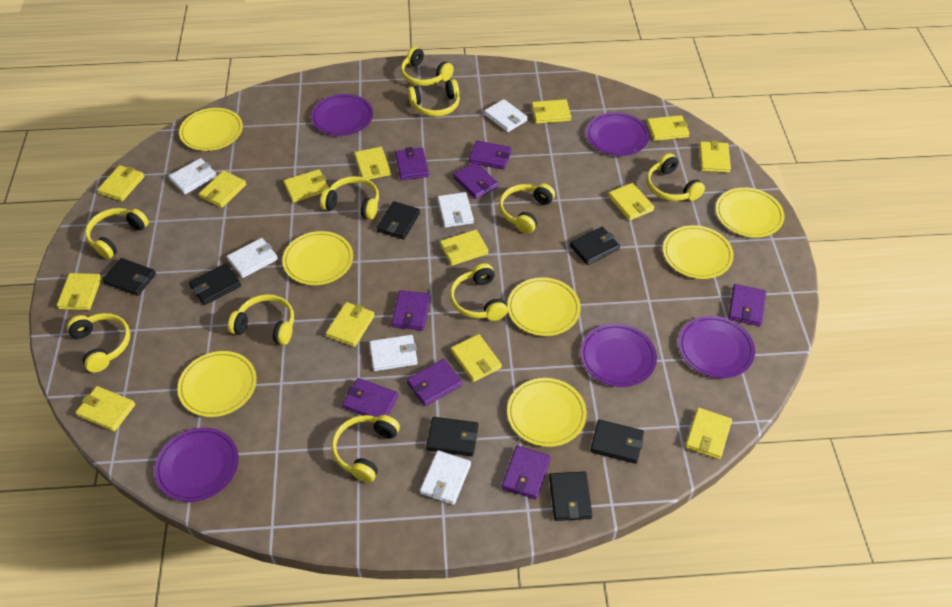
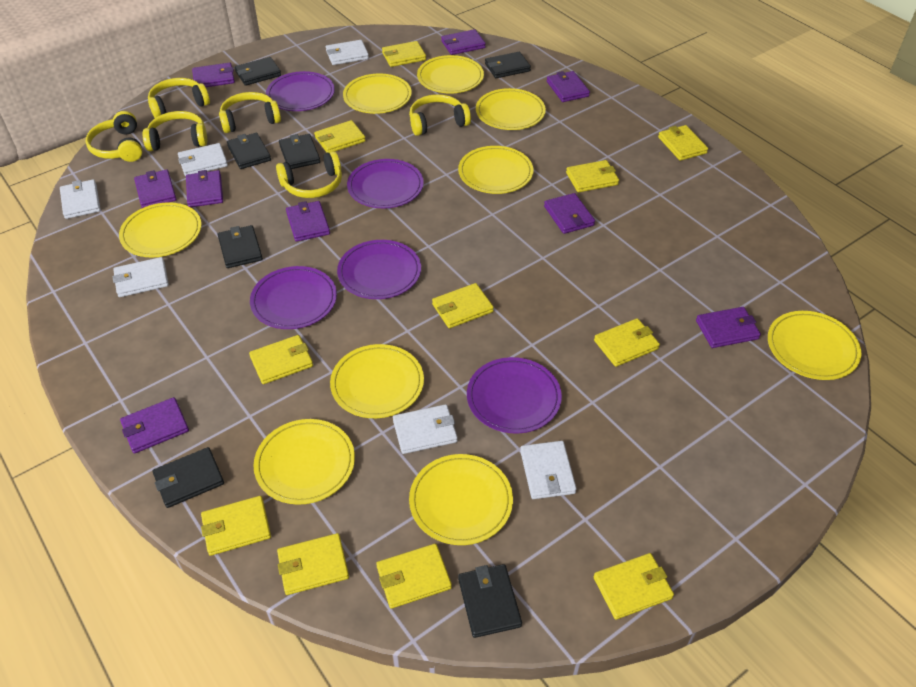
purple wallet: 8 -> 9
yellow headphones: 10 -> 6
yellow plate: 7 -> 9
yellow wallet: 14 -> 11

